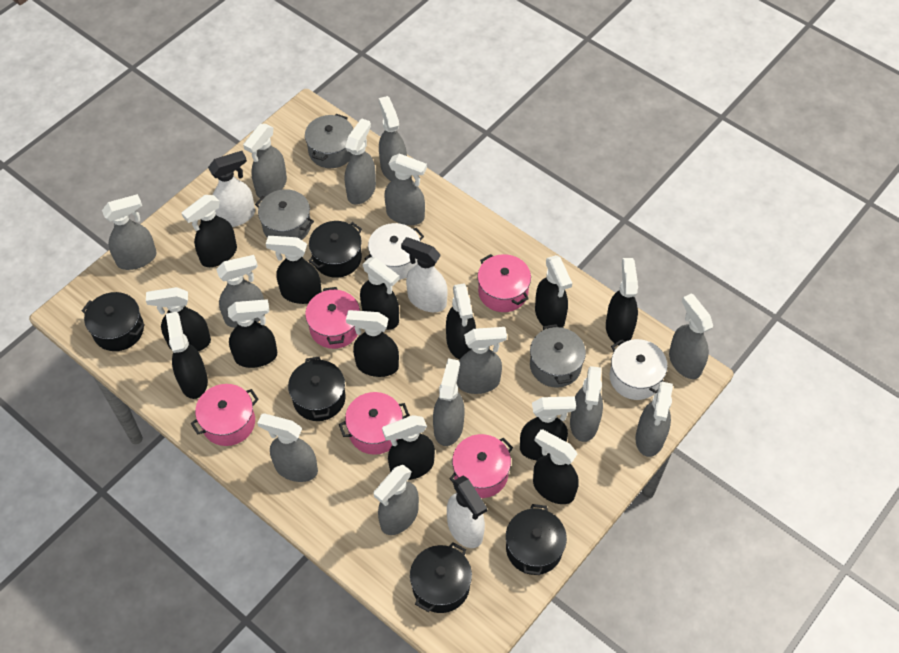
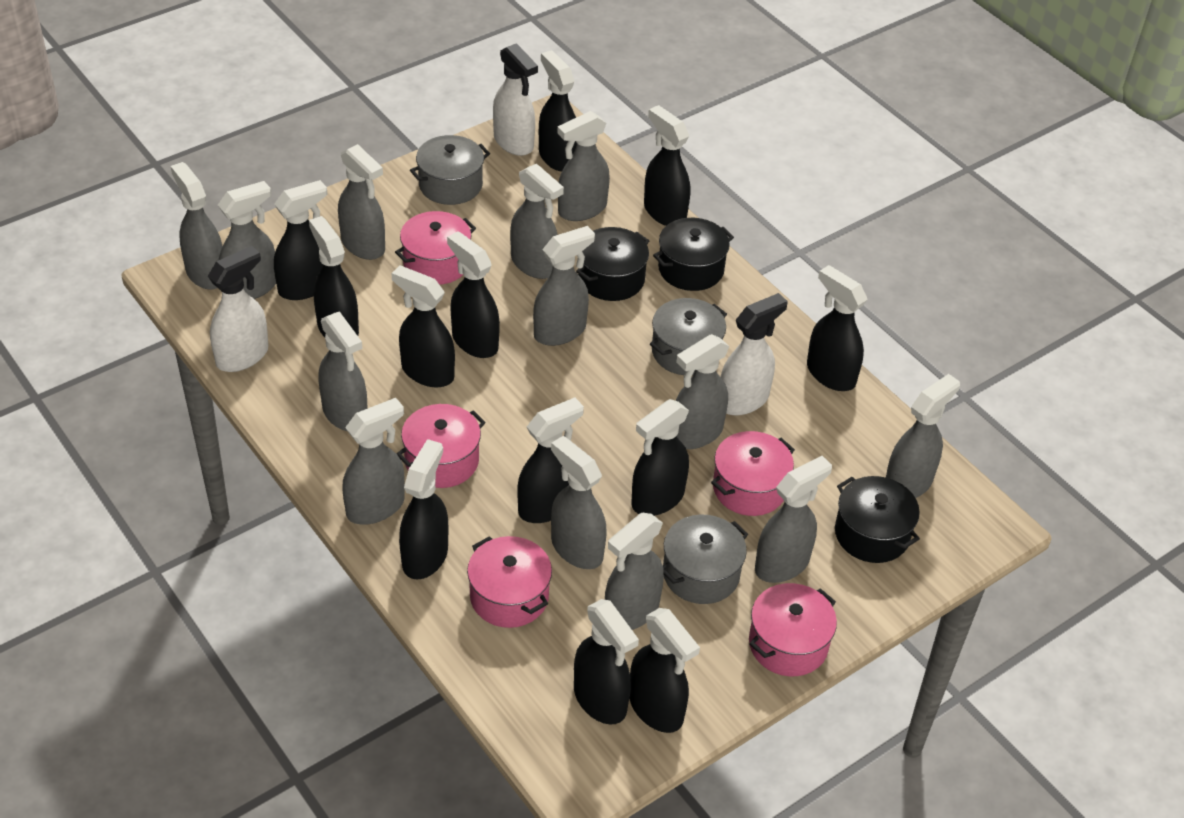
black pot: 5 -> 3
black spray bottle: 13 -> 12
white pot: 2 -> 0

